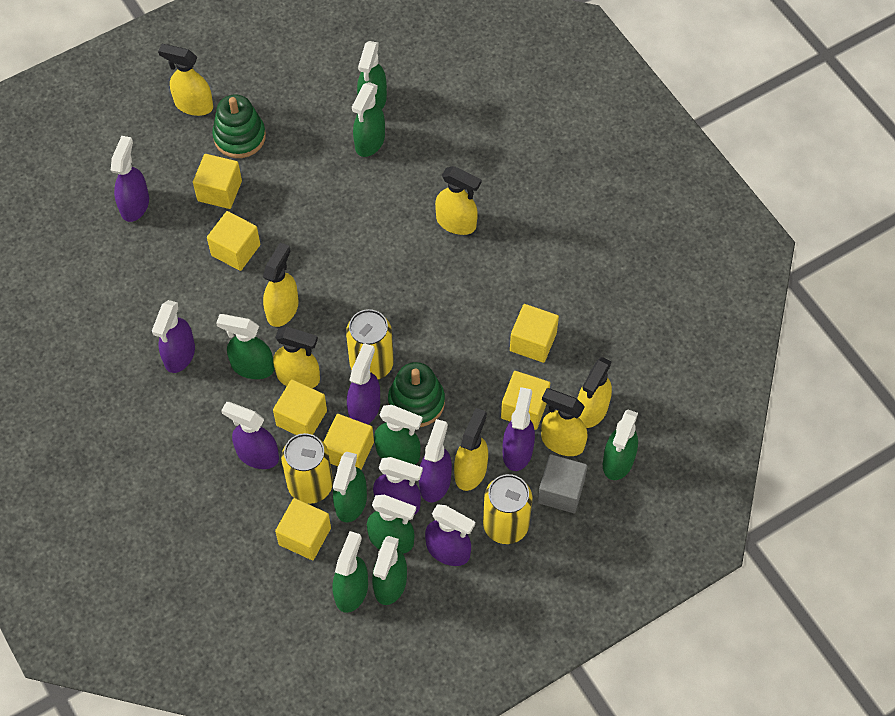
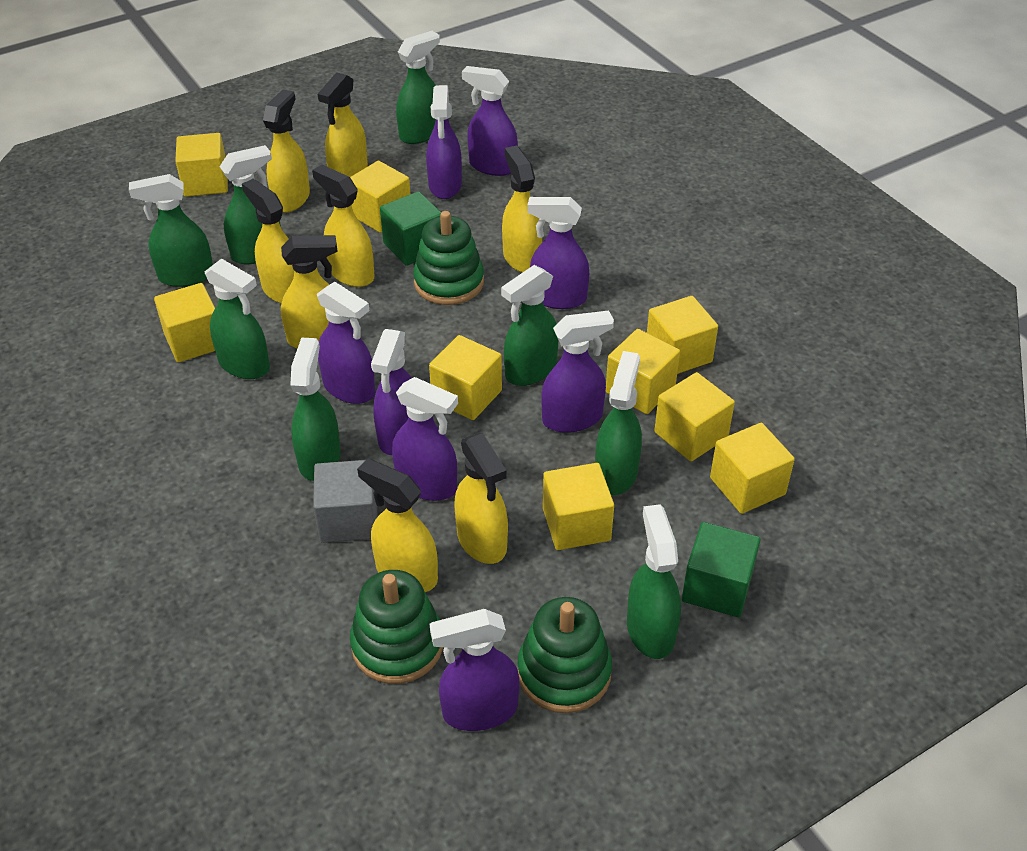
green cube: 0 -> 2
green spray bottle: 9 -> 8
green stacking toy: 2 -> 3
yellow can: 3 -> 0
yellow cube: 7 -> 9
yellow spray bottle: 7 -> 8

